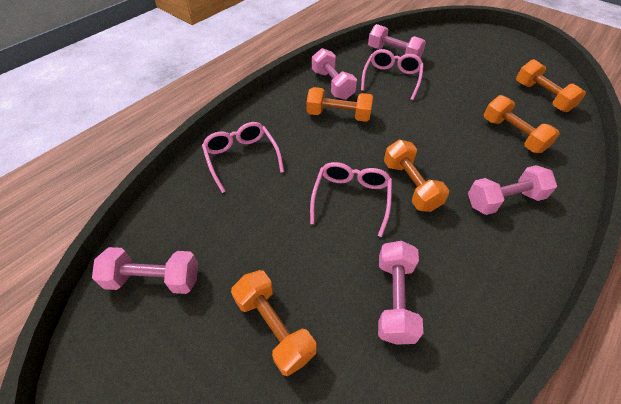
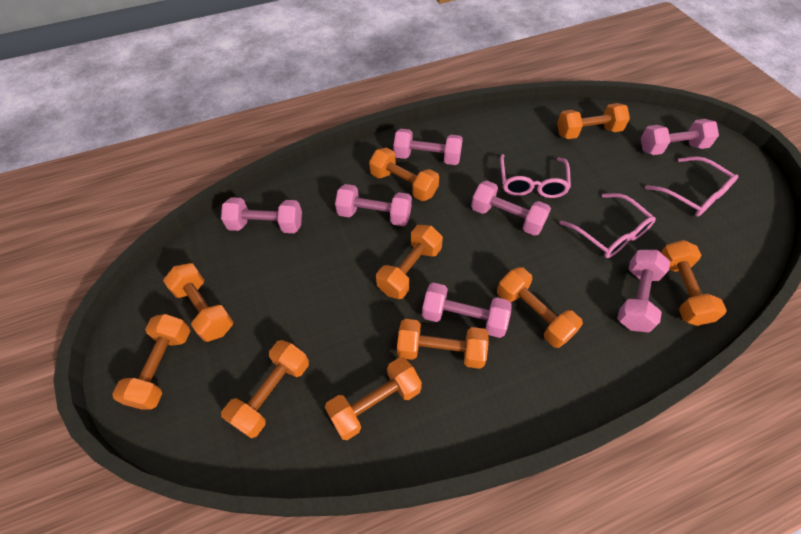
orange dumbbell: 5 -> 10
pink dumbbell: 5 -> 7

